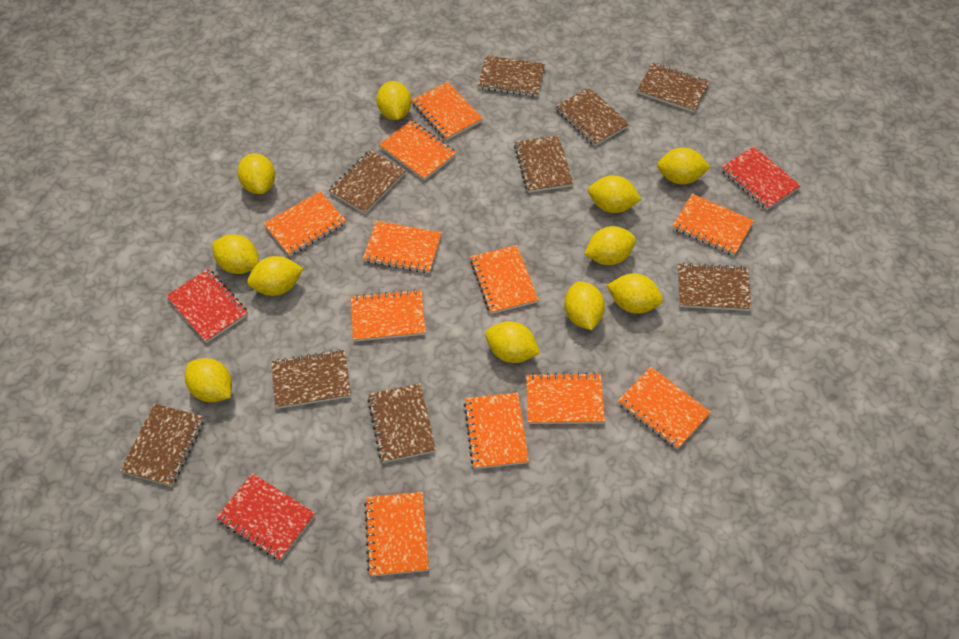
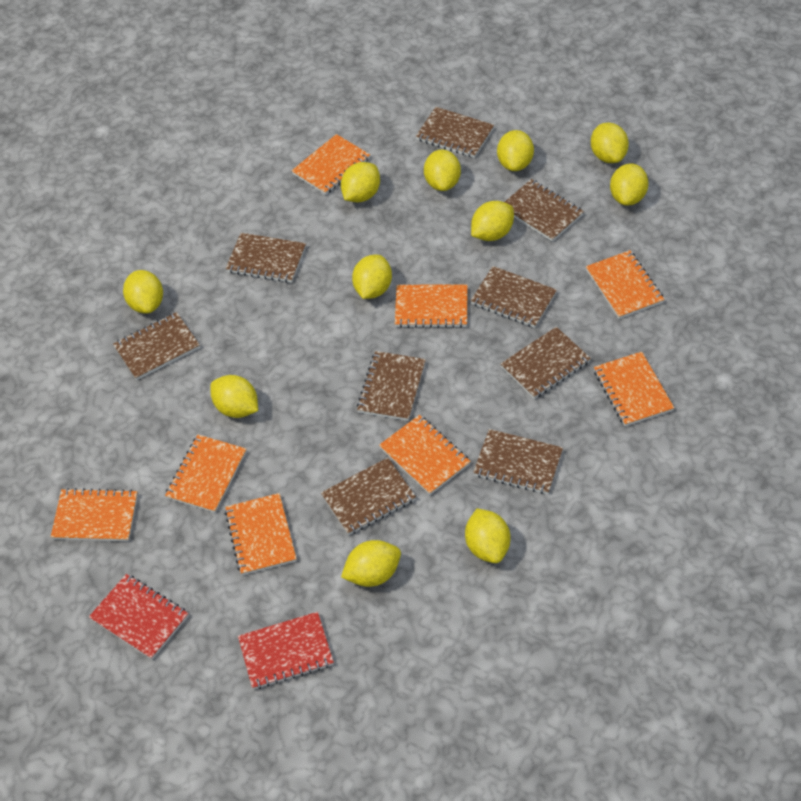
orange notebook: 11 -> 8
red notebook: 3 -> 2

